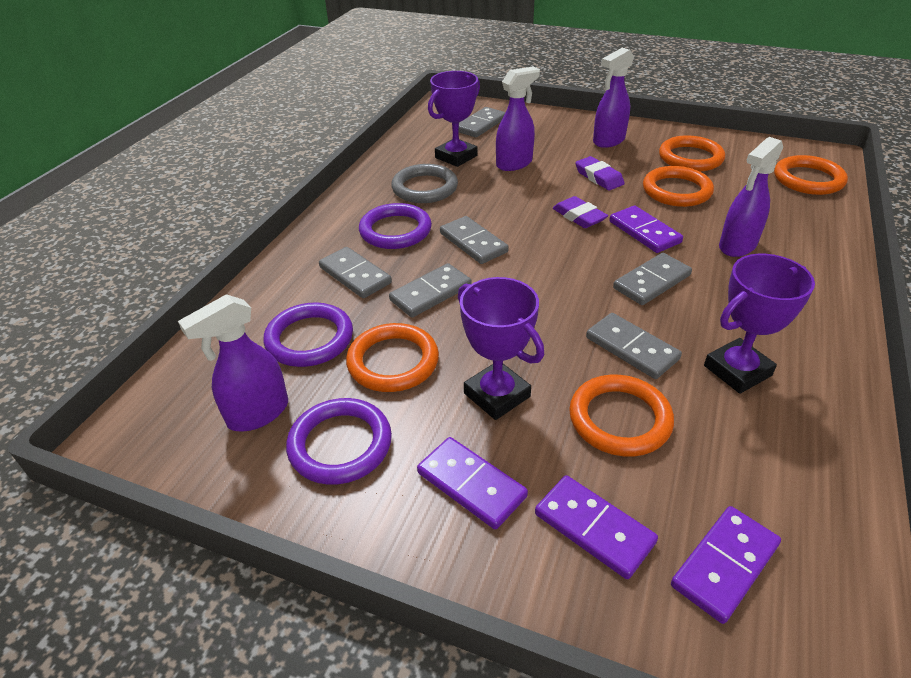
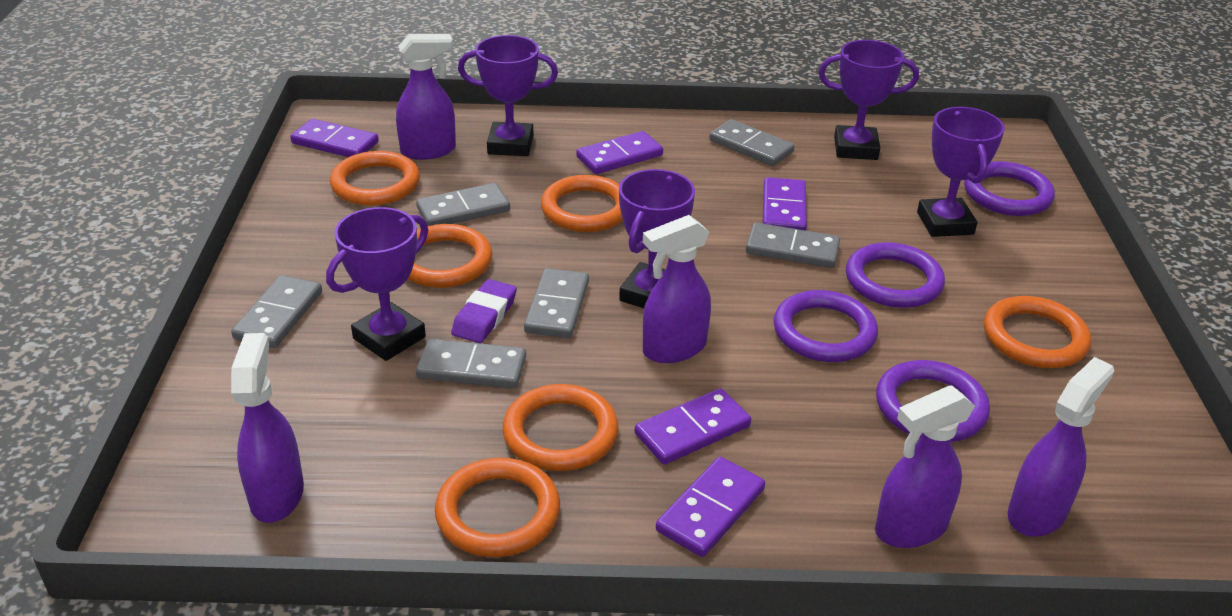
grey ring: 1 -> 0
orange ring: 5 -> 6
purple domino: 4 -> 5
purple eraser: 2 -> 1
purple ring: 3 -> 4
purple spray bottle: 4 -> 5
purple trophy: 3 -> 5

